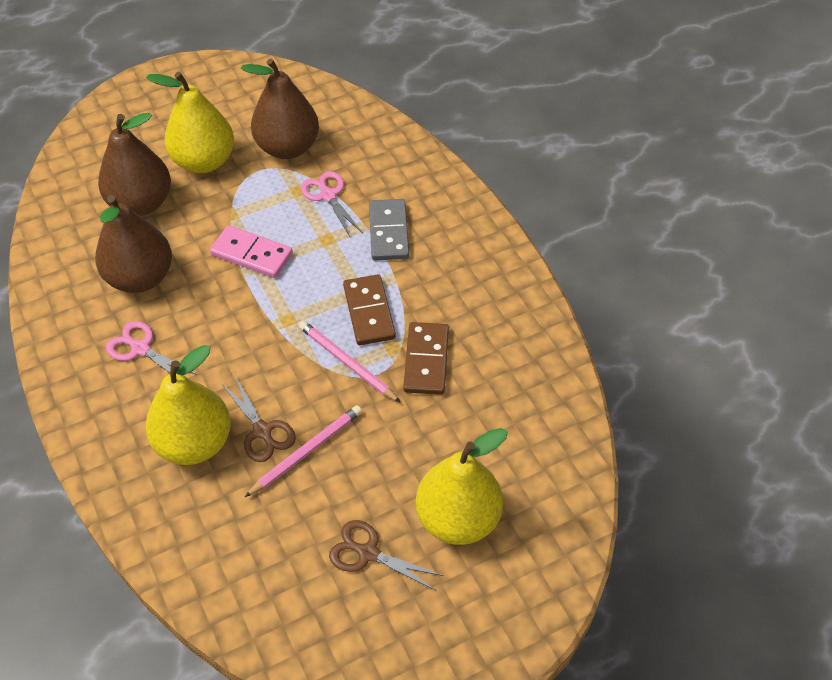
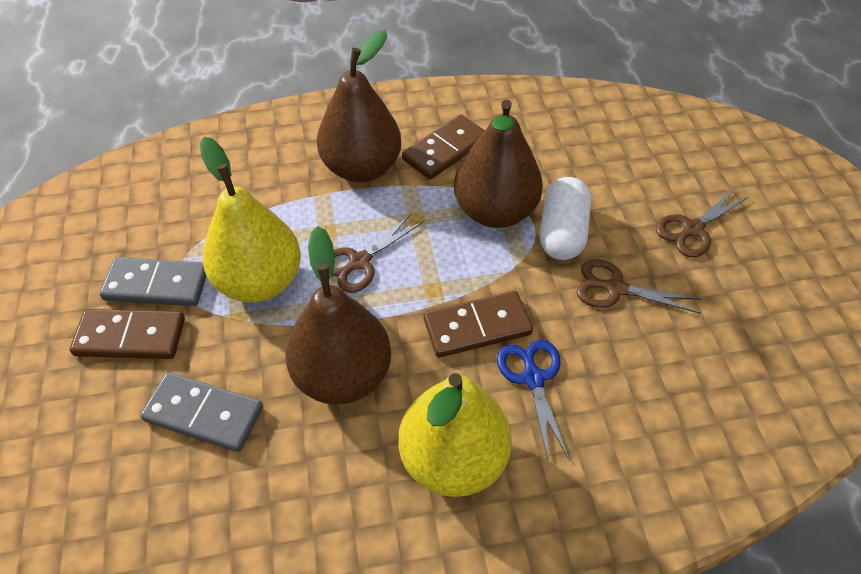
blue scissors: 0 -> 1
brown domino: 2 -> 3
brown scissors: 2 -> 3
grey domino: 1 -> 2
pink domino: 1 -> 0
pink pencil: 2 -> 0
pink scissors: 2 -> 0
white capsule: 0 -> 1
yellow pear: 3 -> 2

